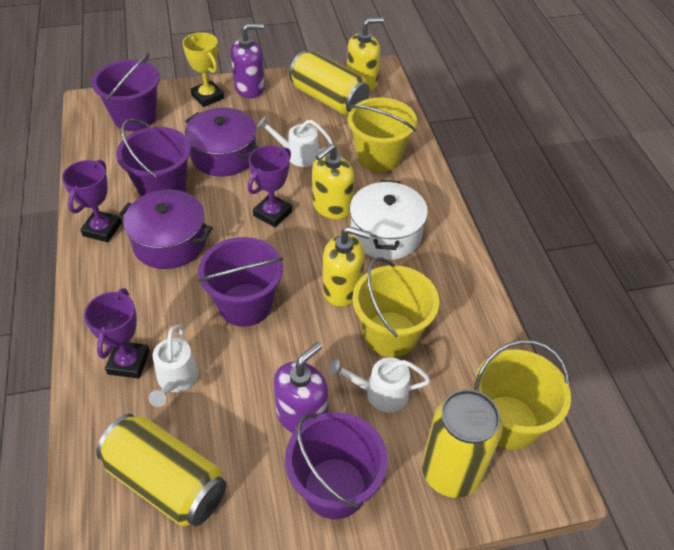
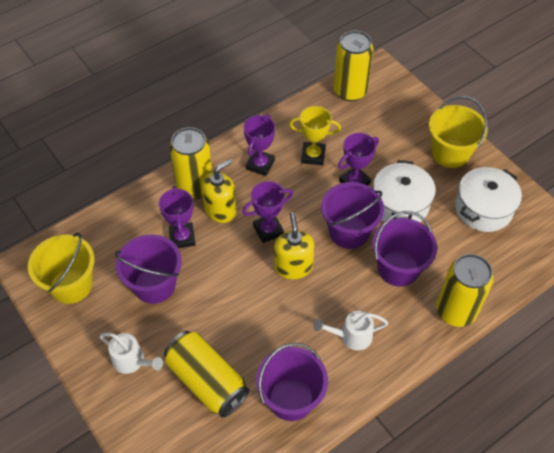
purple pot: 2 -> 0
purple soap dispenser: 2 -> 0
purple trophy: 3 -> 4
white pot: 1 -> 2
white watering can: 3 -> 2
yellow bucket: 3 -> 2
yellow can: 3 -> 4
yellow soap dispenser: 3 -> 2

